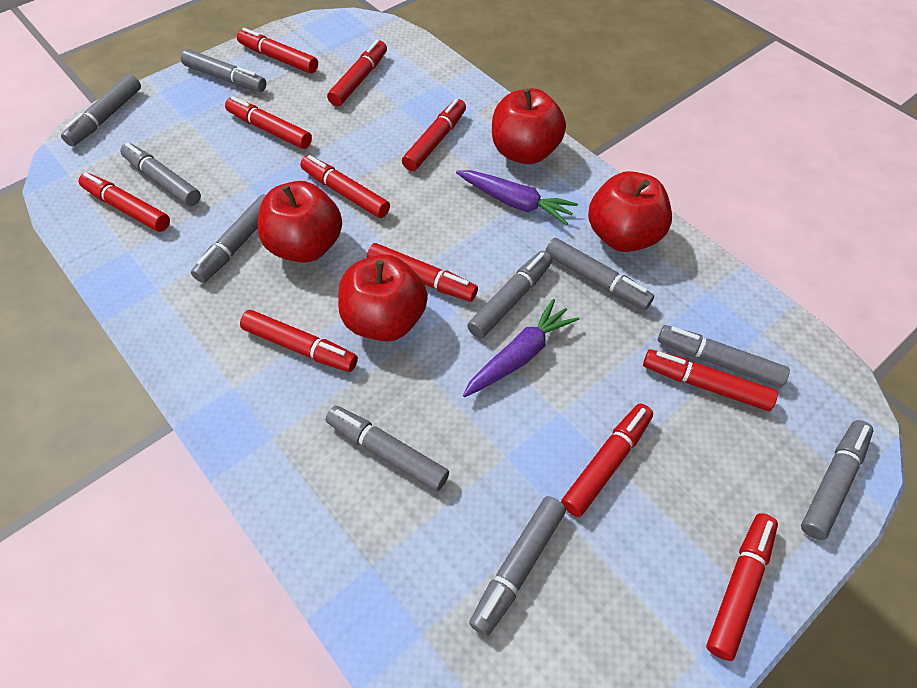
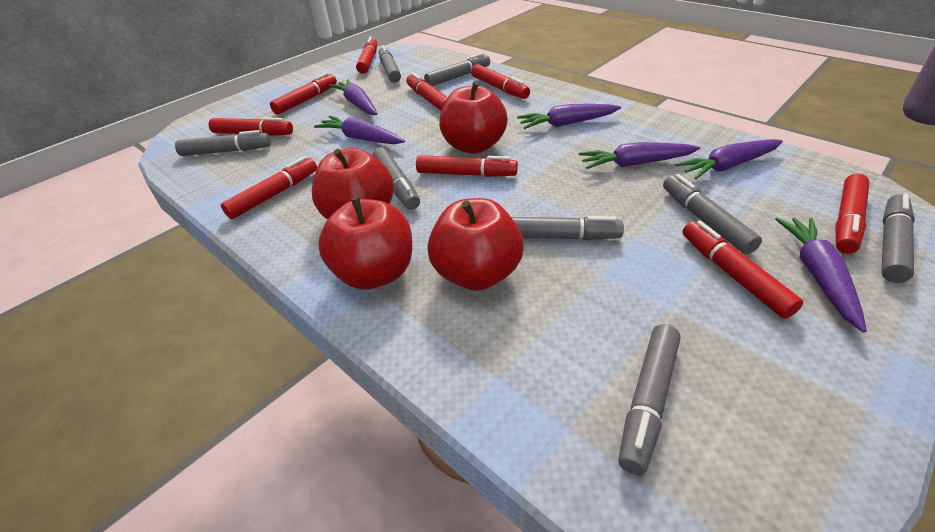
grey marker: 10 -> 8
purple carrot: 2 -> 6
red marker: 11 -> 9

